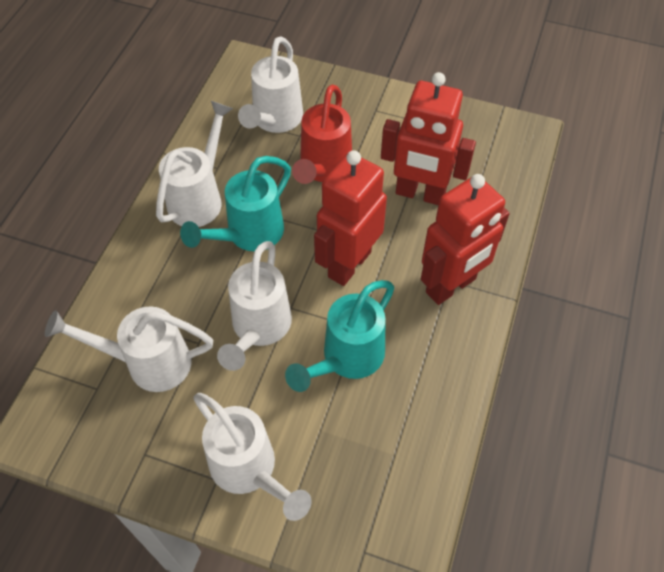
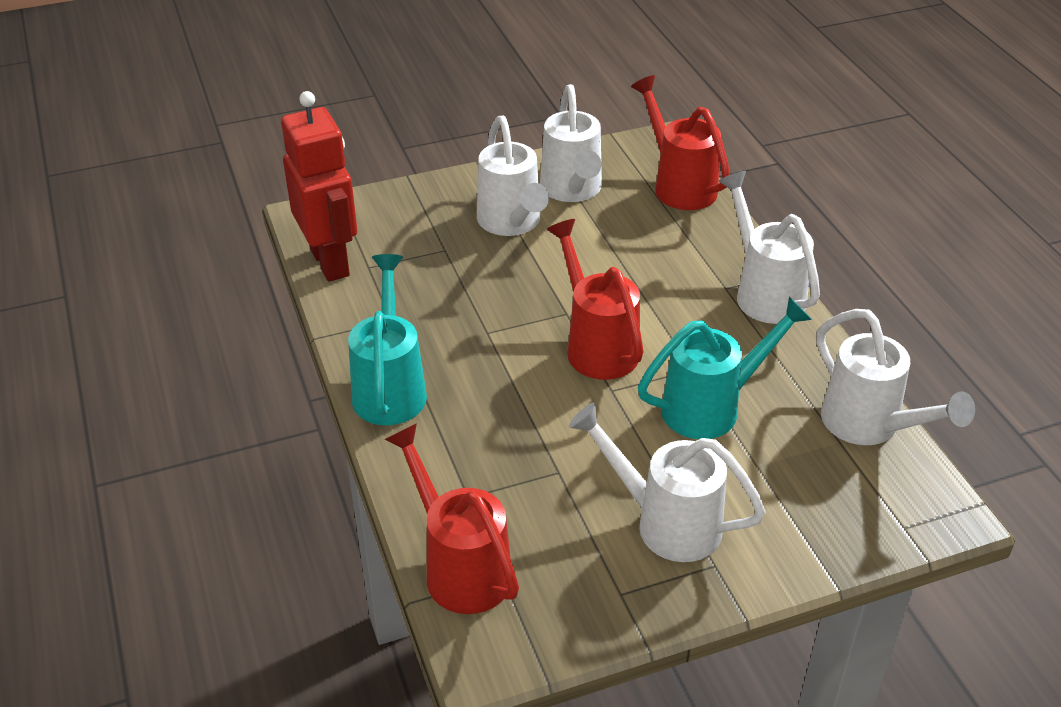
red robot: 3 -> 1
red watering can: 1 -> 3

